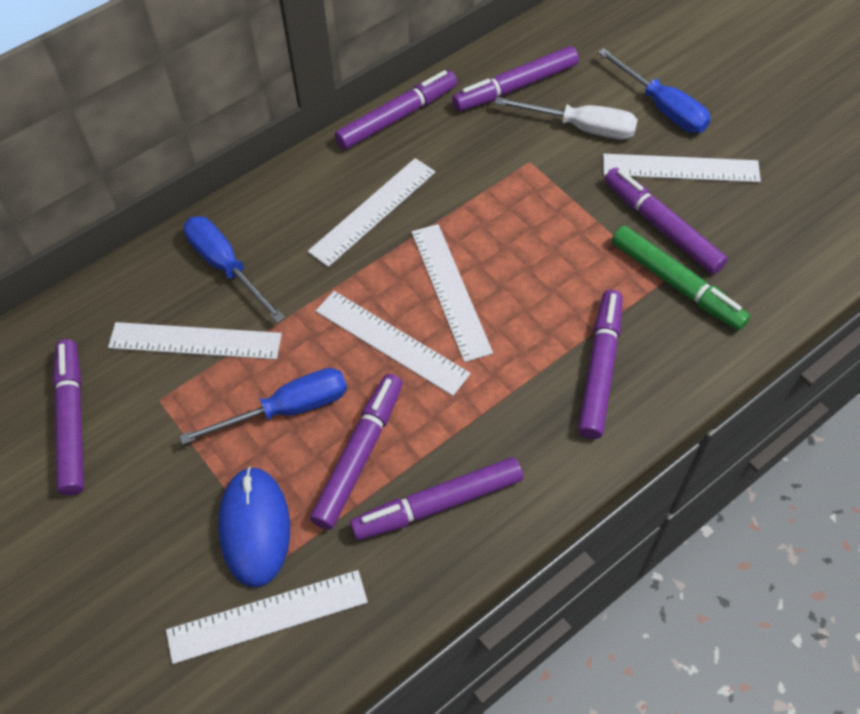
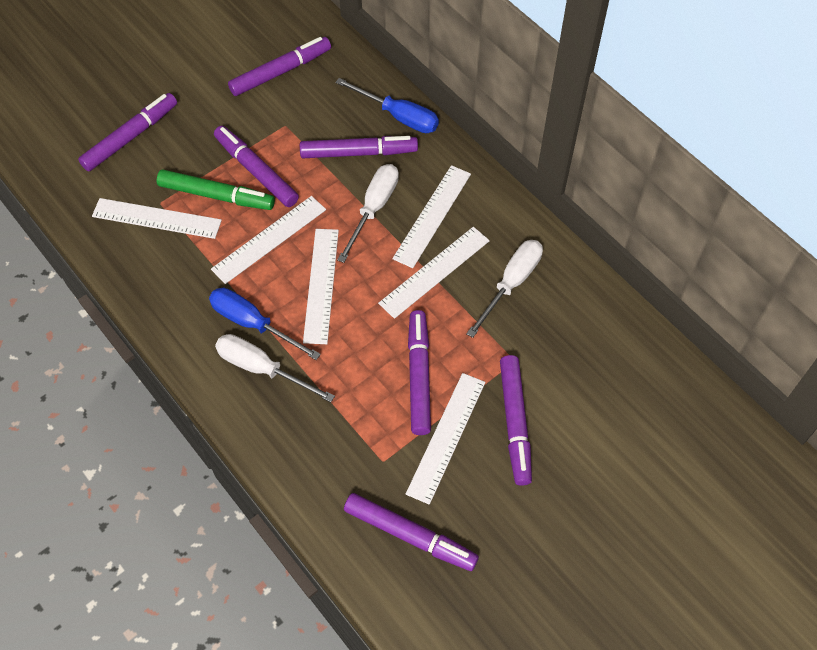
blue mouse: 1 -> 0
blue screwdriver: 3 -> 2
white screwdriver: 1 -> 3

